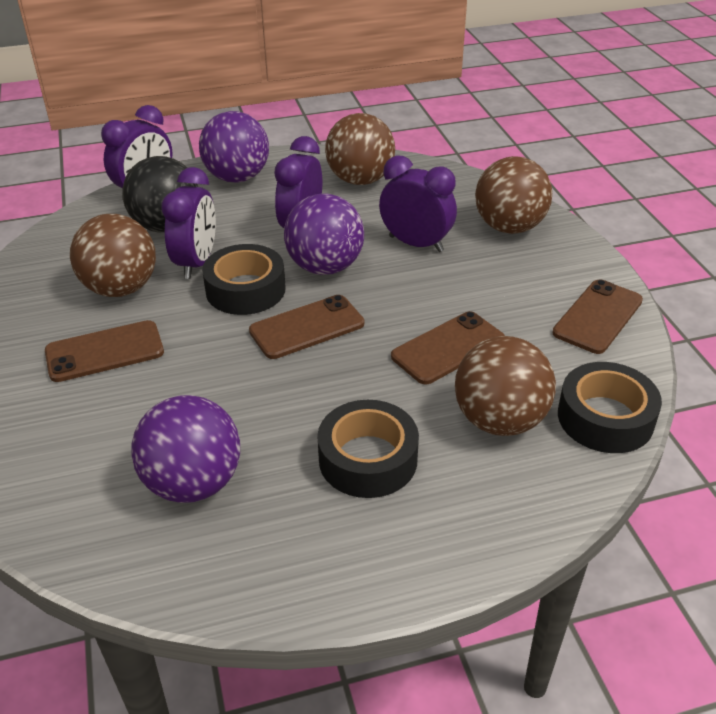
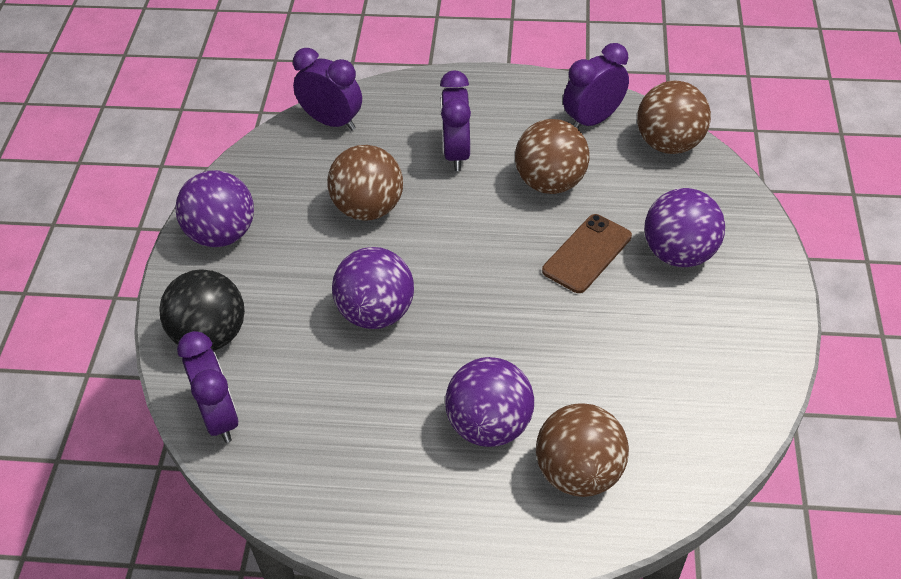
black tape: 3 -> 0
brown phone: 4 -> 1
purple ball: 3 -> 4

